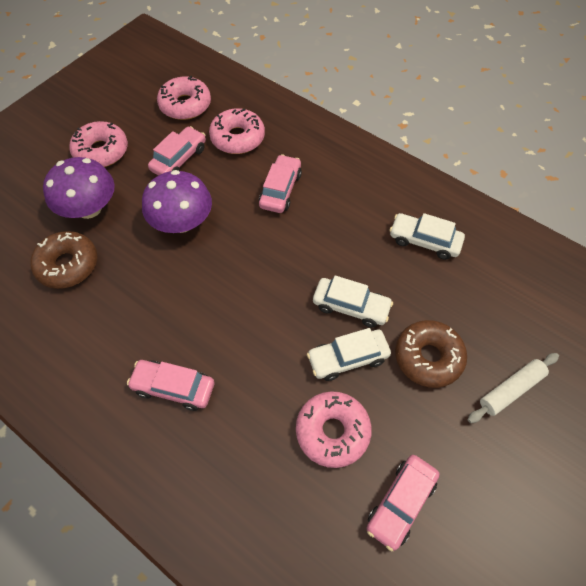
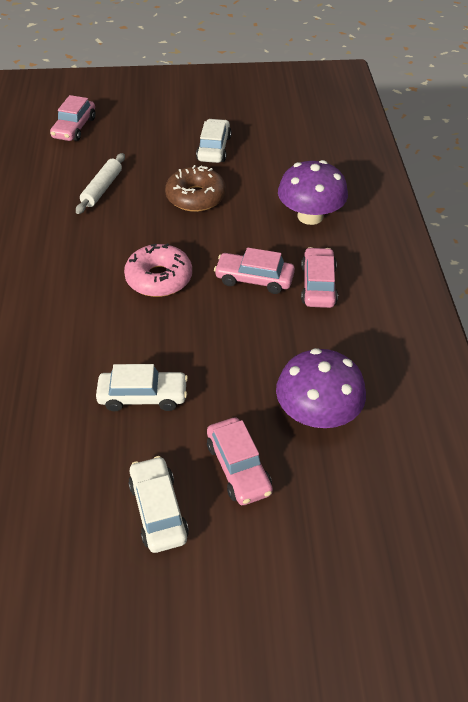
brown donut: 2 -> 1
pink donut: 4 -> 1

